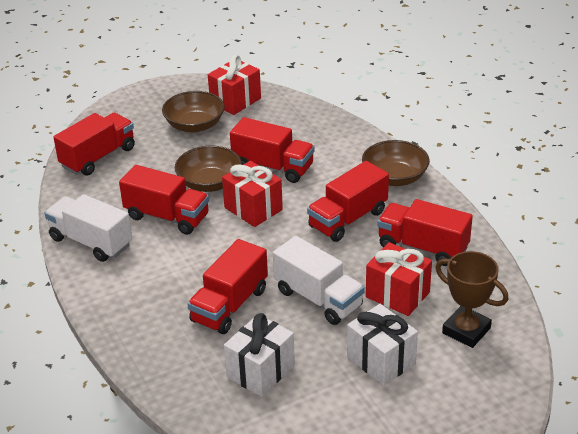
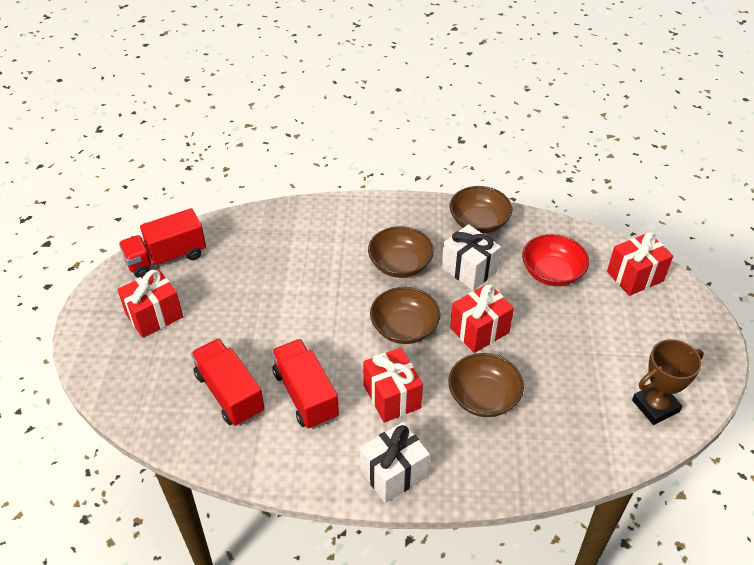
brown bowl: 3 -> 4
red bowl: 0 -> 1
red gift: 3 -> 4
red truck: 6 -> 3
white truck: 2 -> 0

